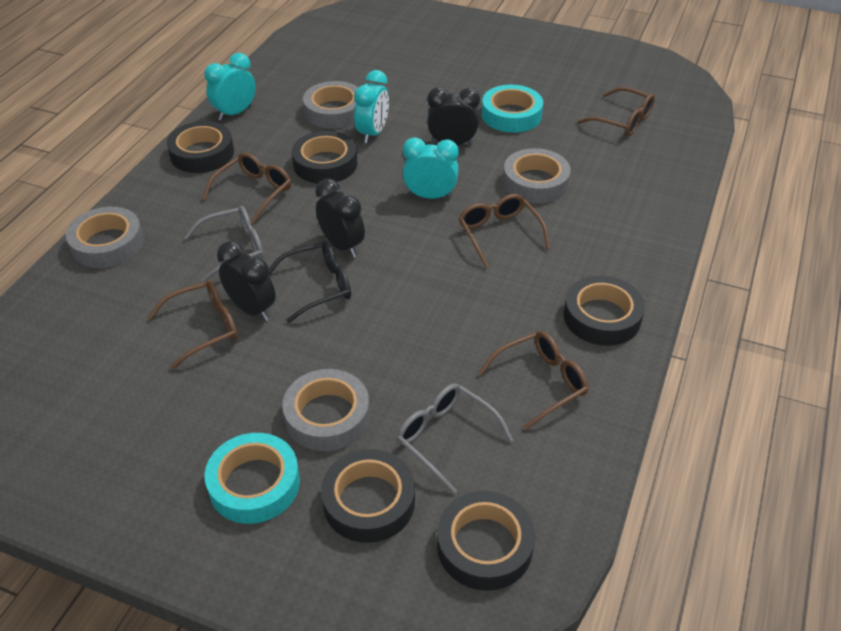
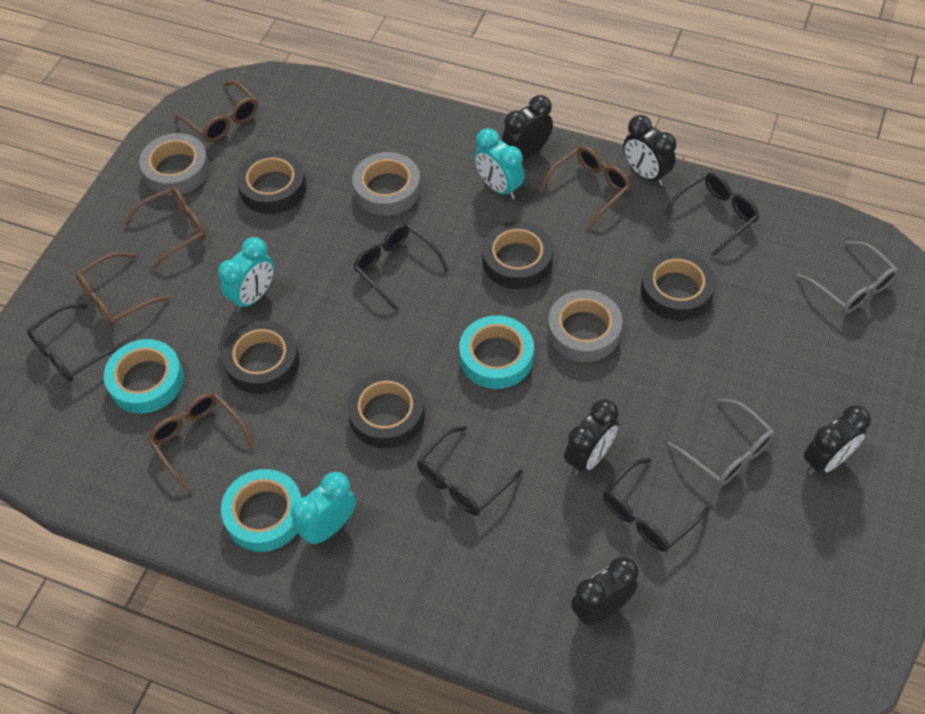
black clock: 3 -> 5
black glasses: 1 -> 5
grey tape: 4 -> 3
turquoise tape: 2 -> 3

